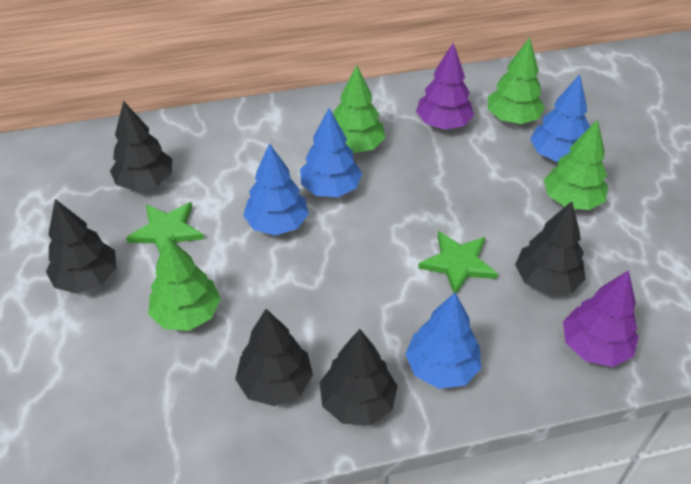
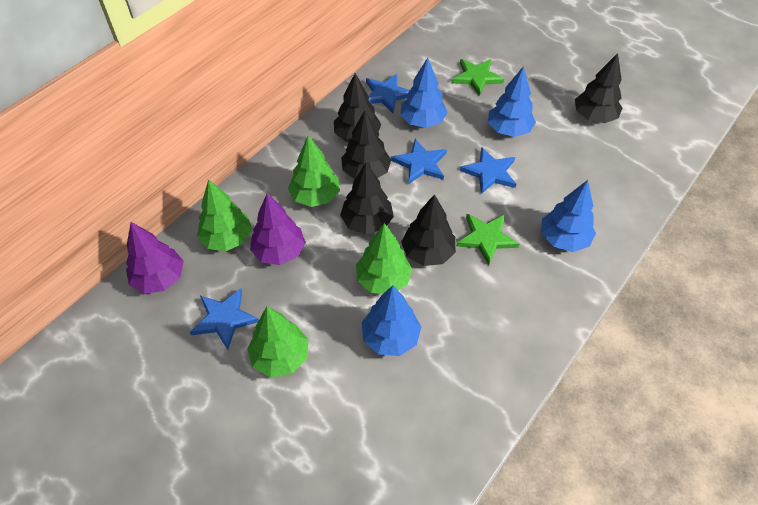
blue star: 0 -> 4

